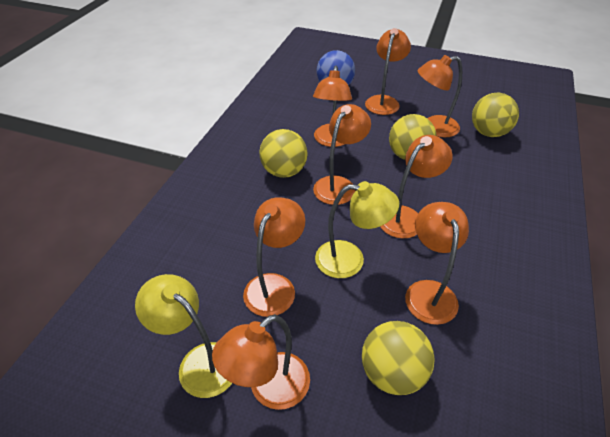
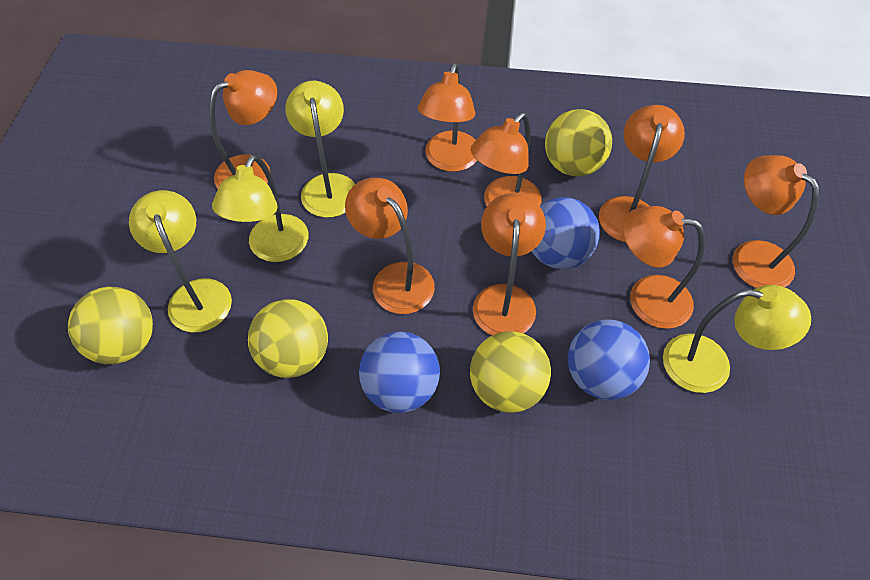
blue ball: 1 -> 3
yellow lamp: 2 -> 4

